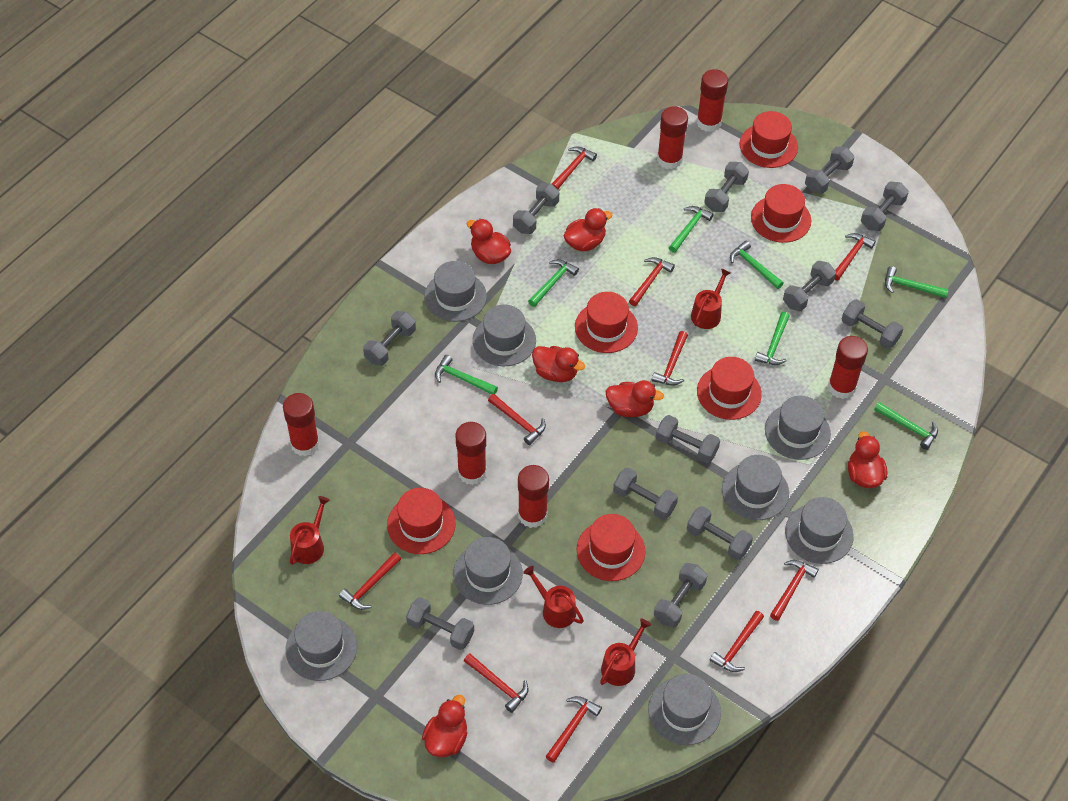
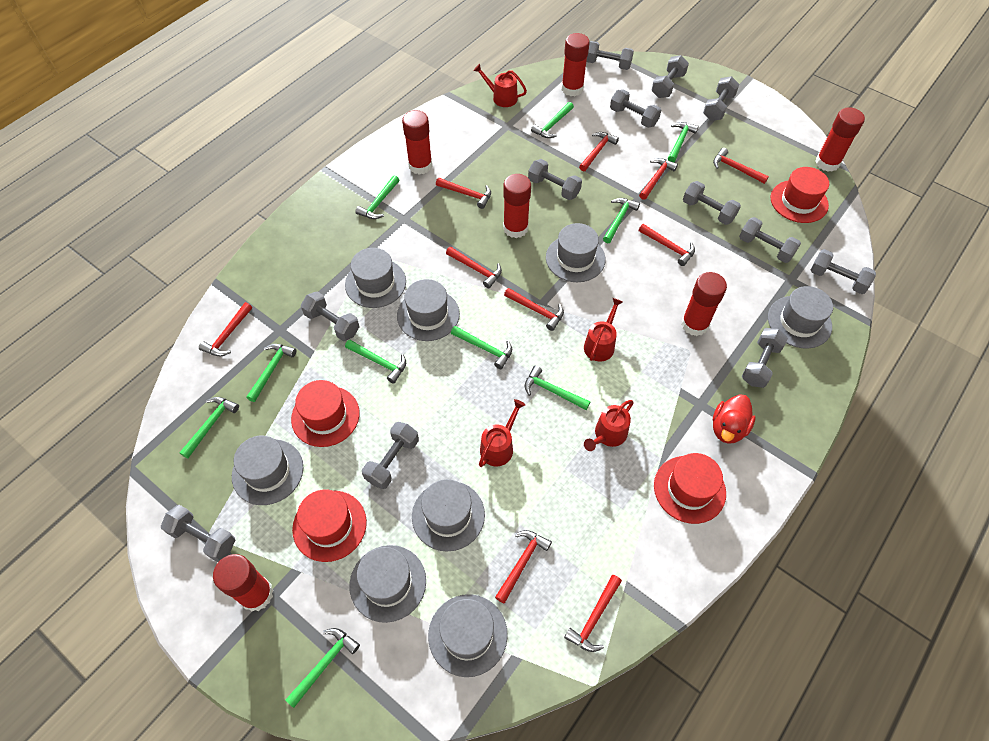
green hammer: 7 -> 10
red duck: 6 -> 1
red hat: 6 -> 4

